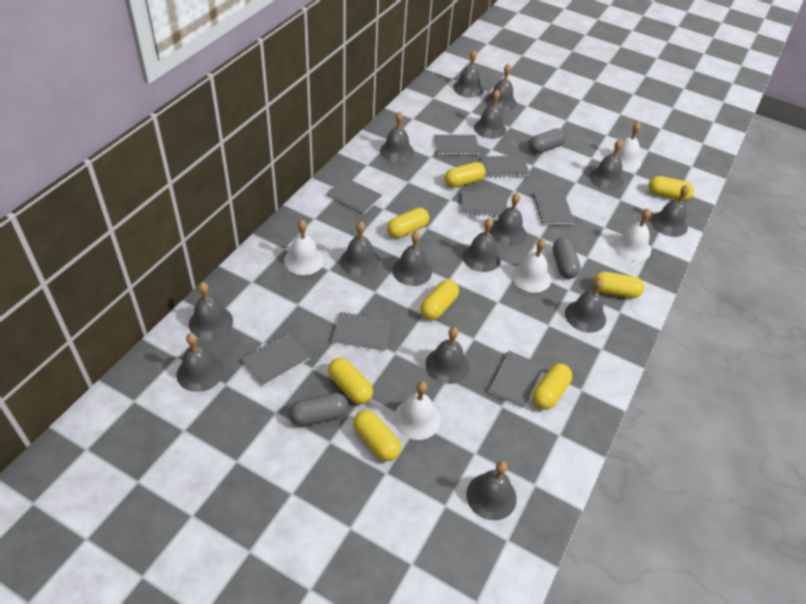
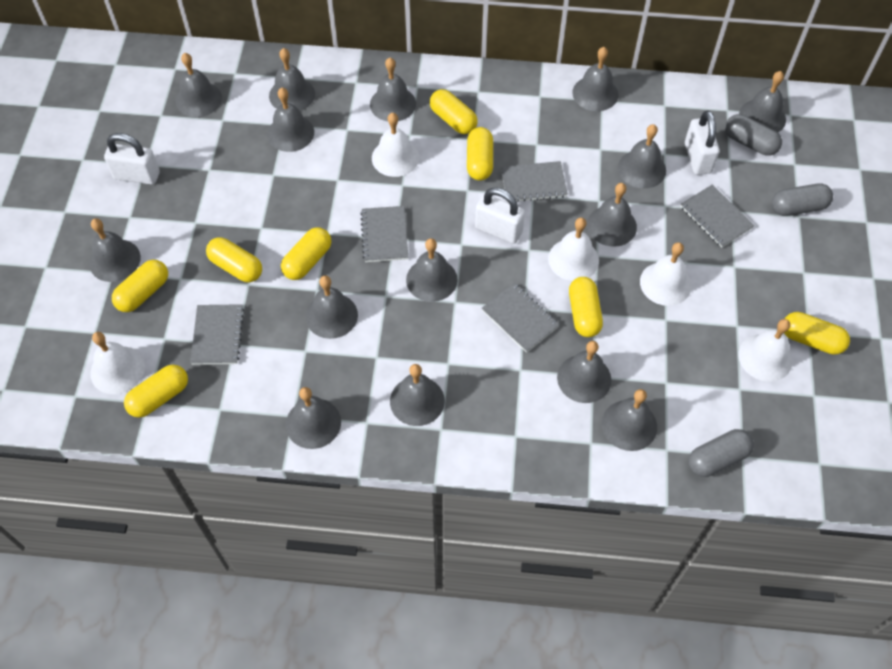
grey notebook: 8 -> 5
white padlock: 0 -> 3

